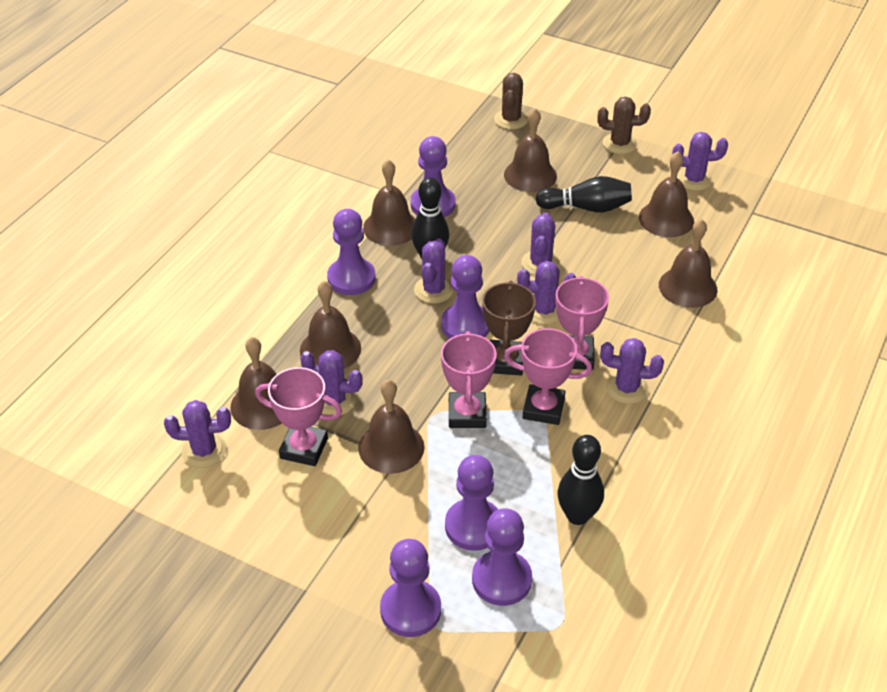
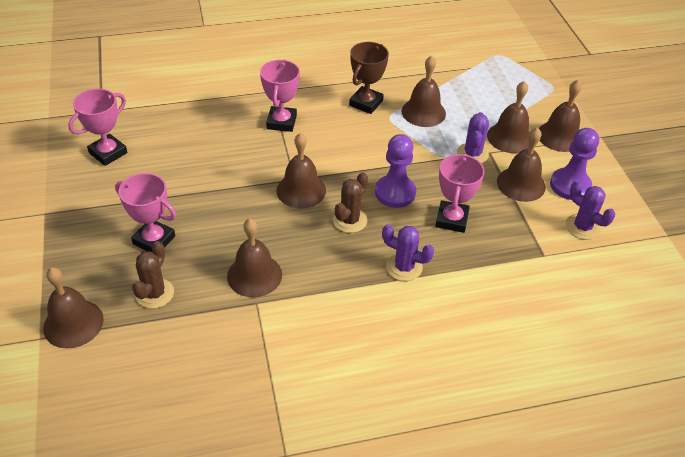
black bowling pin: 3 -> 0
purple cactus: 7 -> 3
purple pawn: 6 -> 2

